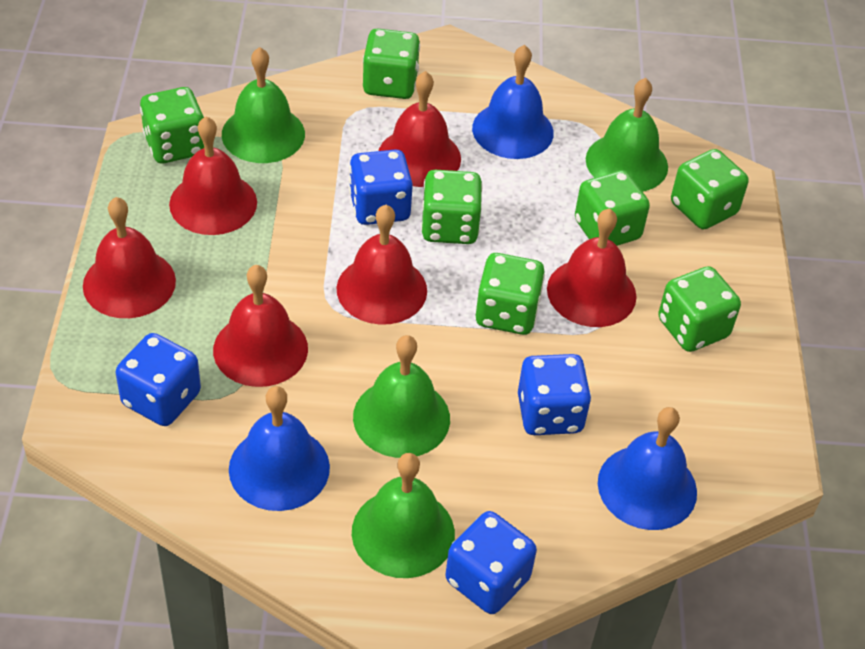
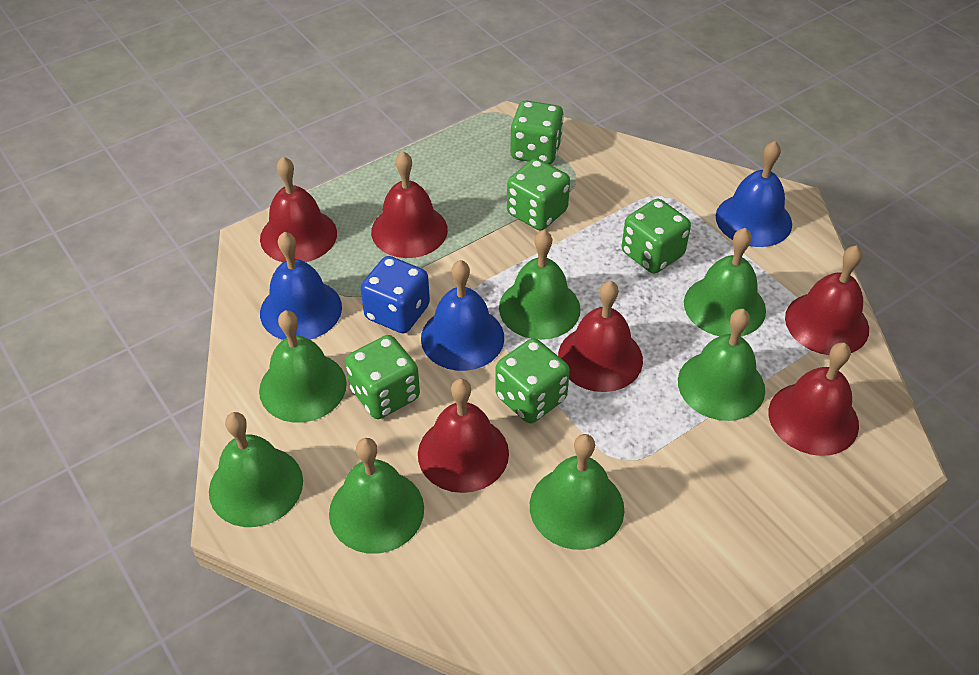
blue dice: 4 -> 1
green bell: 4 -> 7
green dice: 7 -> 5

